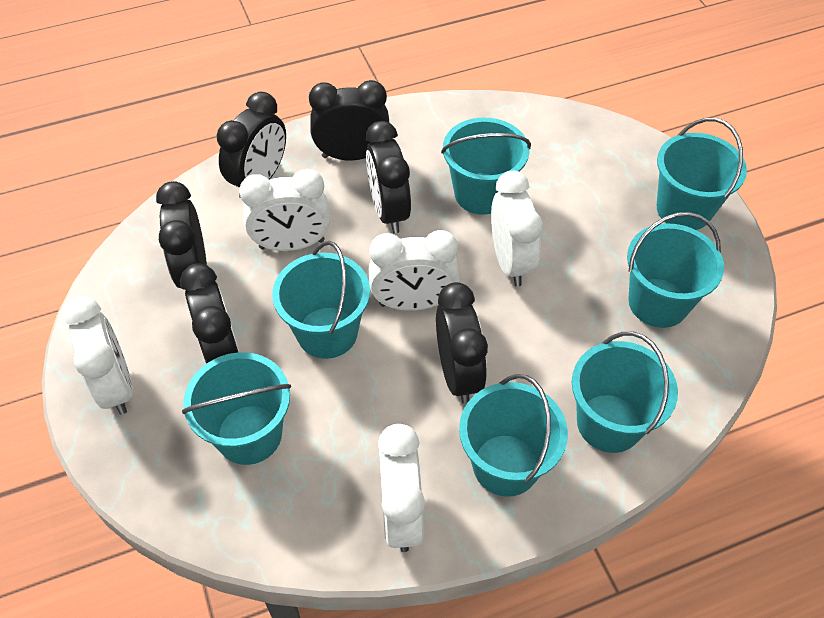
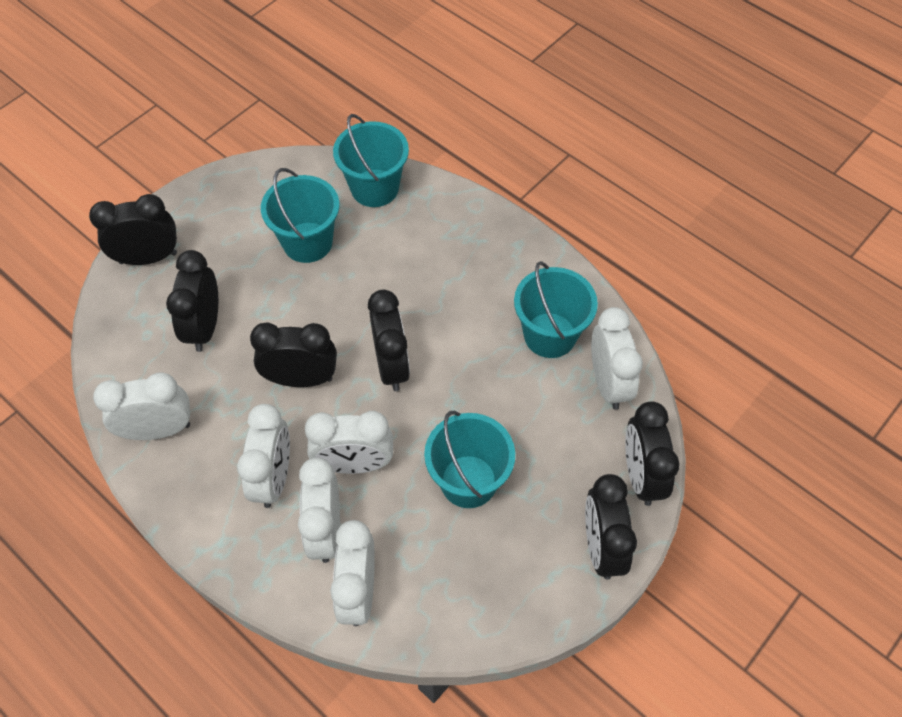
turquoise bucket: 7 -> 4
white clock: 5 -> 6

